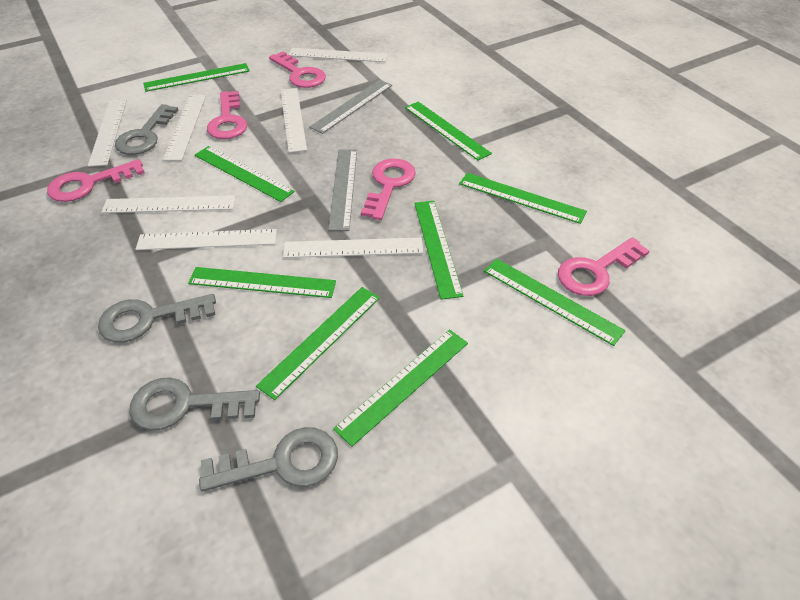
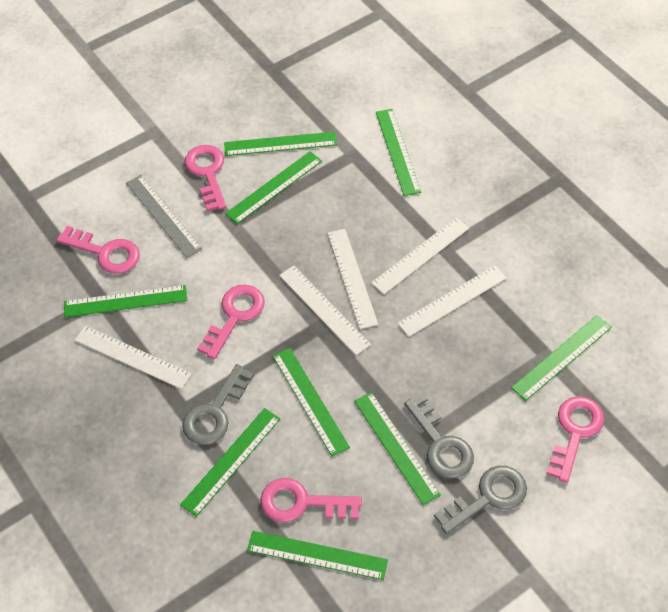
grey key: 4 -> 3
grey ruler: 2 -> 1
white ruler: 7 -> 5

